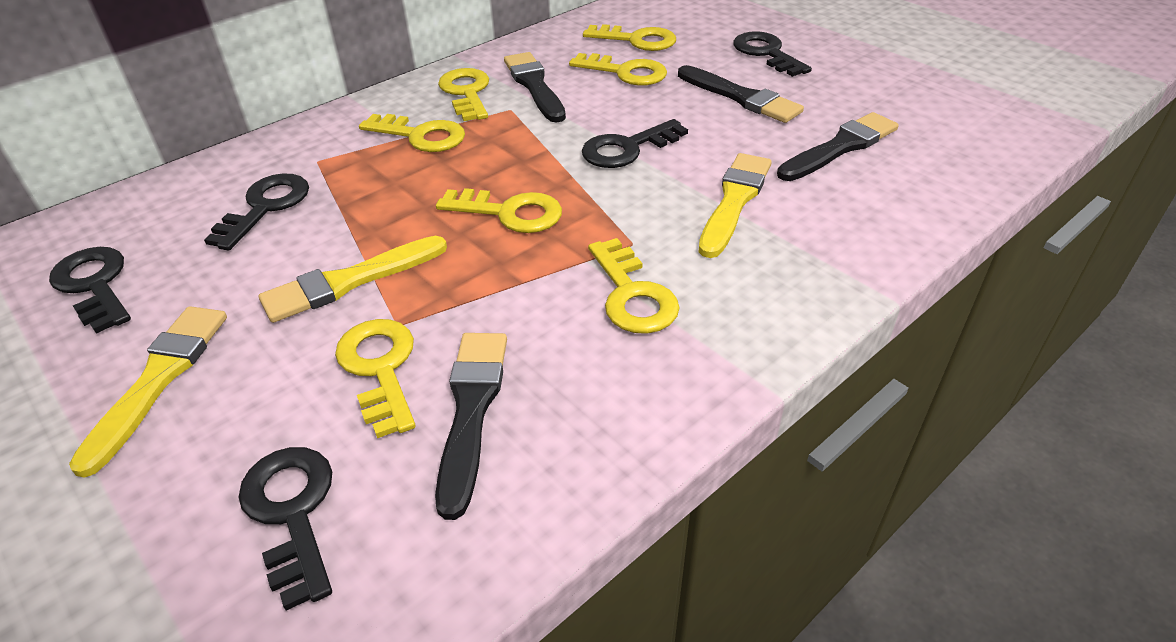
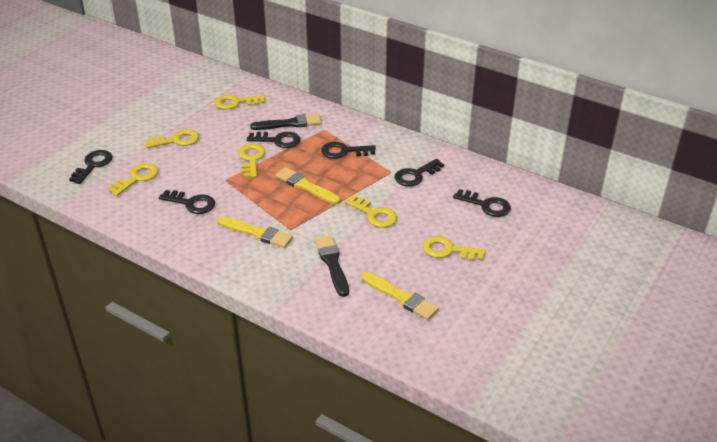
black brush: 4 -> 2
black key: 5 -> 6
yellow key: 7 -> 6

